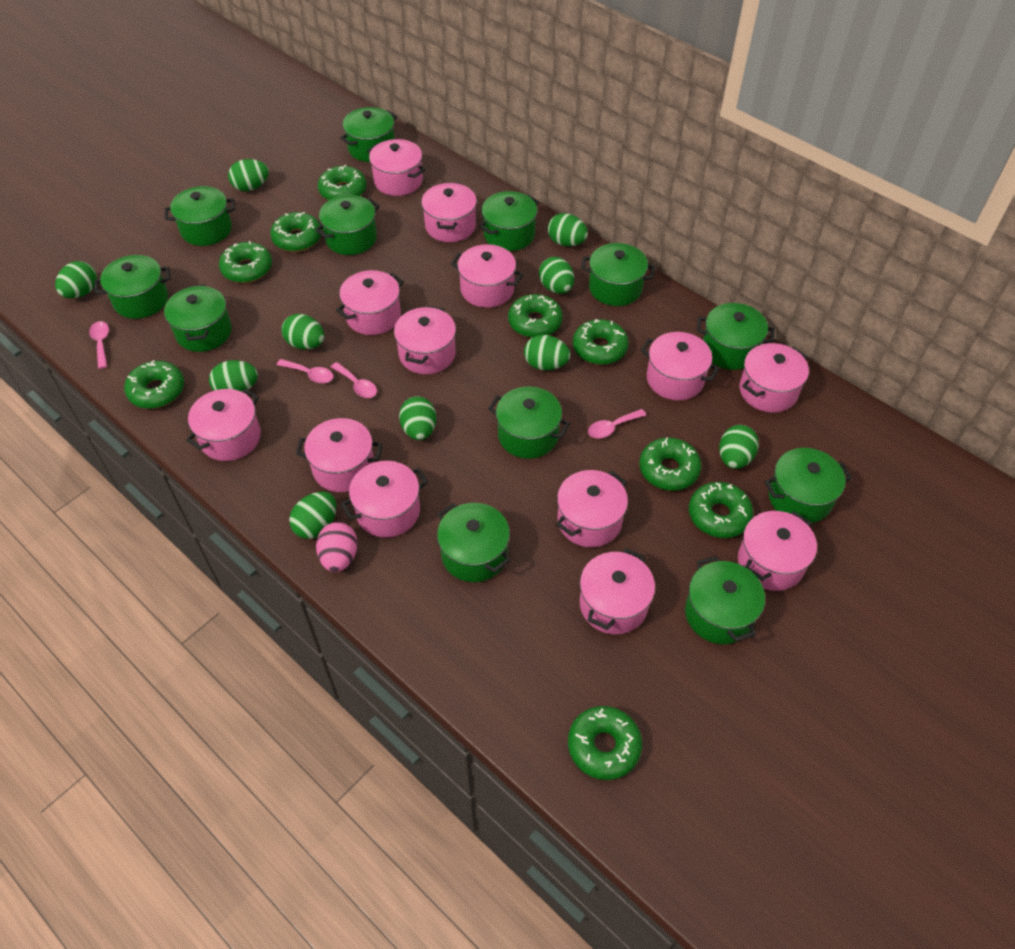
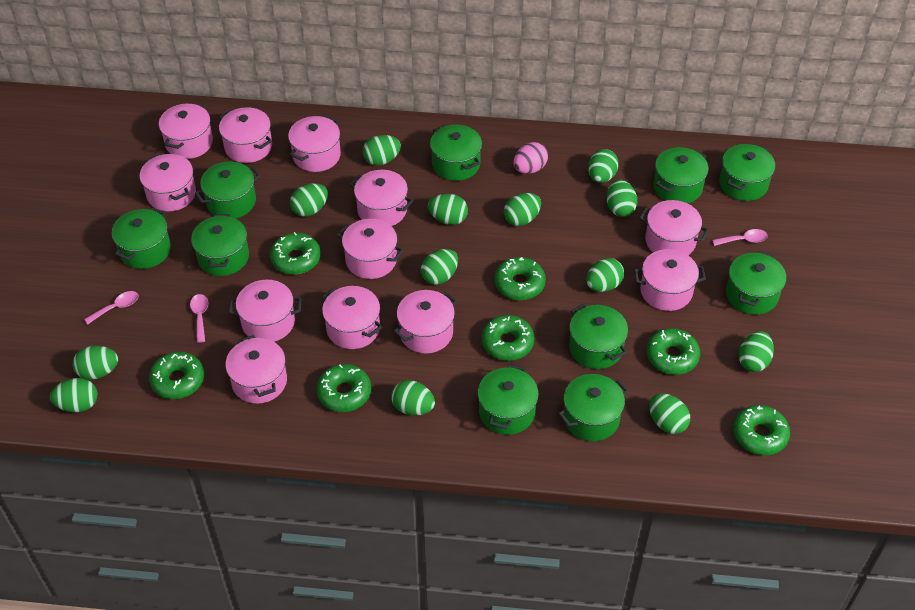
green donut: 9 -> 7
green egg: 10 -> 13
green pot: 12 -> 10
pink pot: 13 -> 12
pink spoon: 4 -> 3

